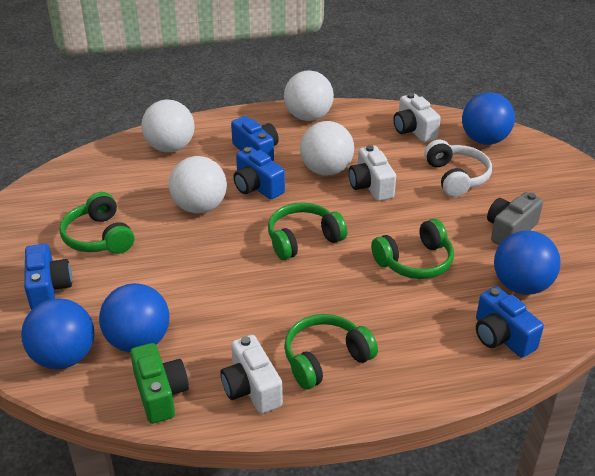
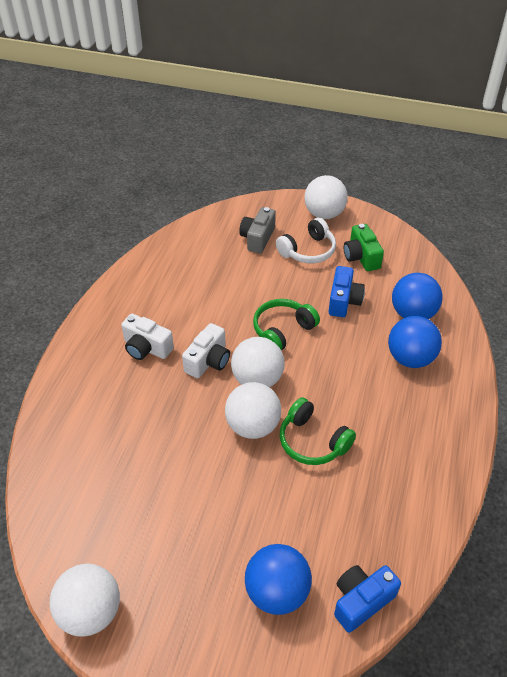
blue ball: 4 -> 3
blue camera: 4 -> 2
green headphones: 4 -> 2
white camera: 3 -> 2

